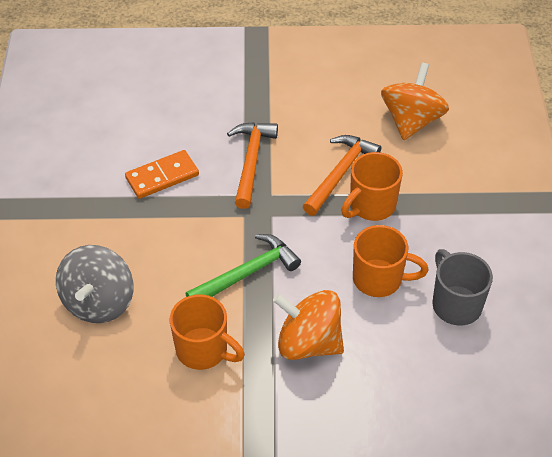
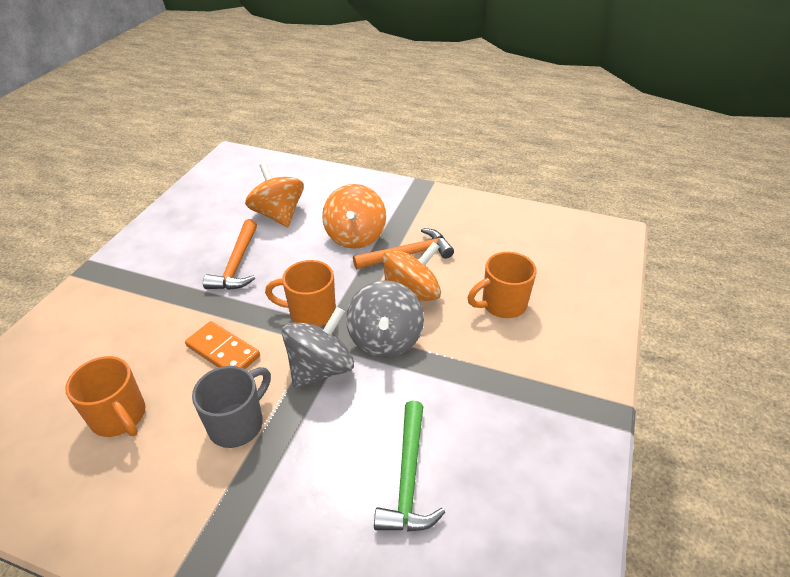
grey spinning top: 1 -> 2
orange spinning top: 2 -> 3

